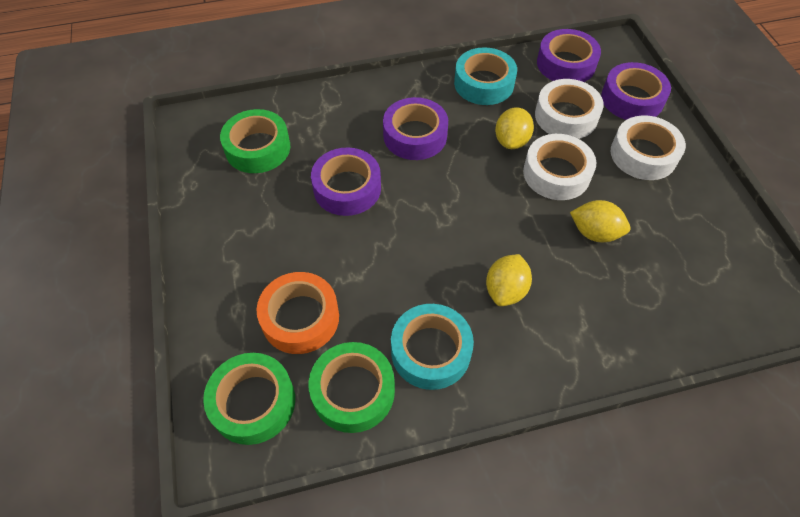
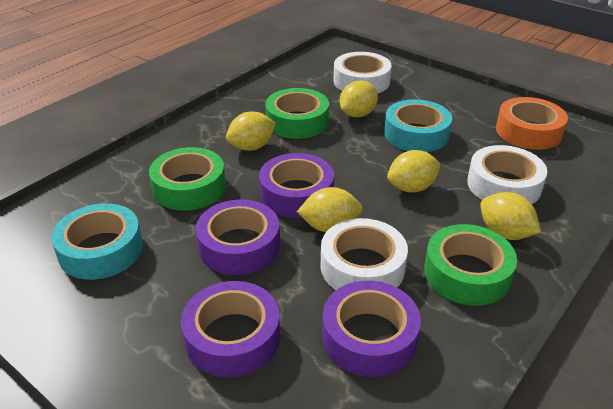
yellow lemon: 3 -> 5

